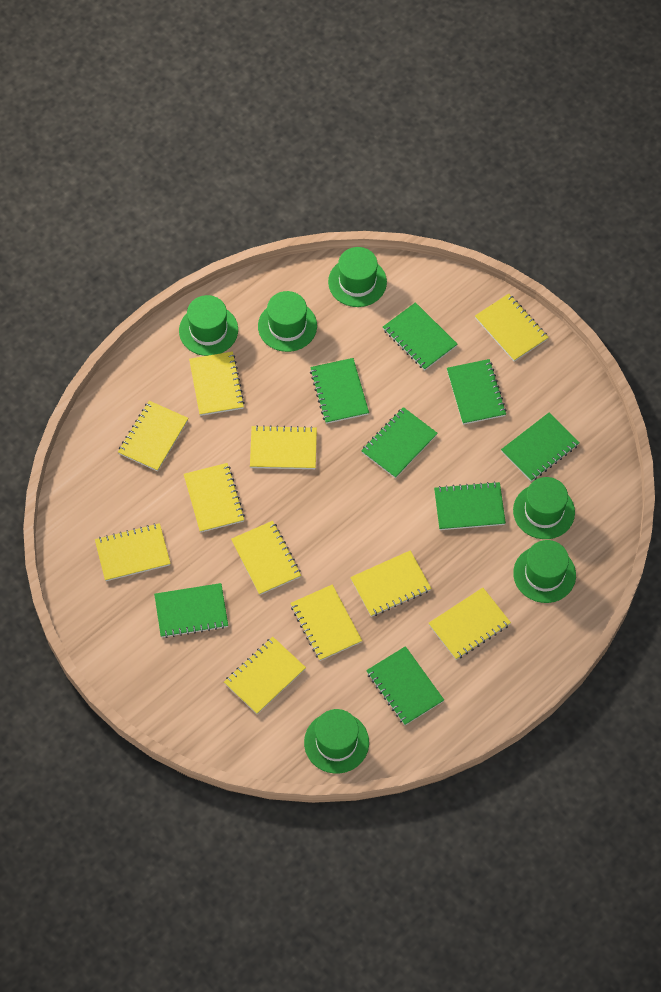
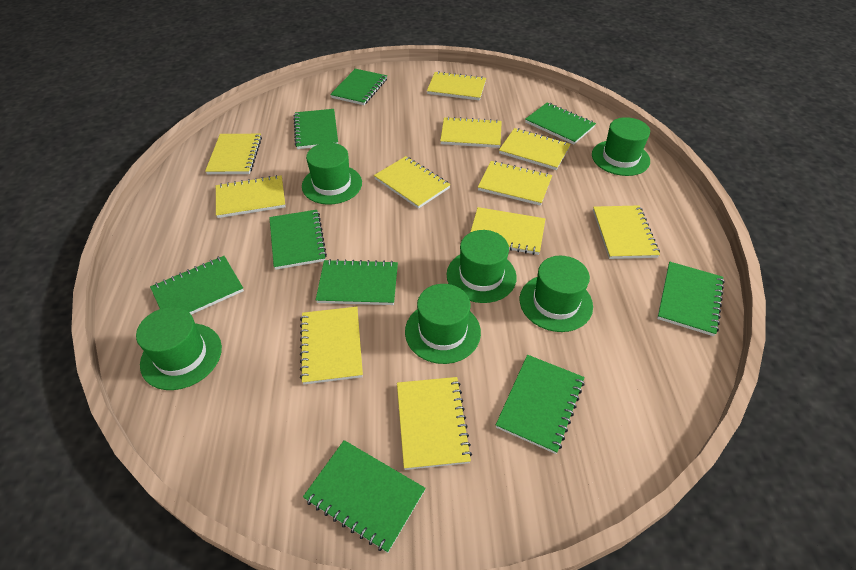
green notebook: 8 -> 9

